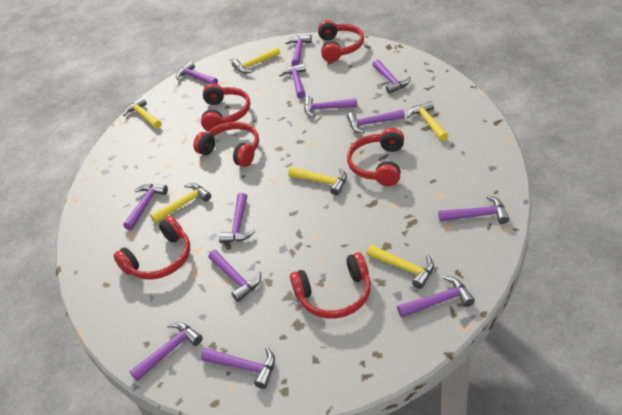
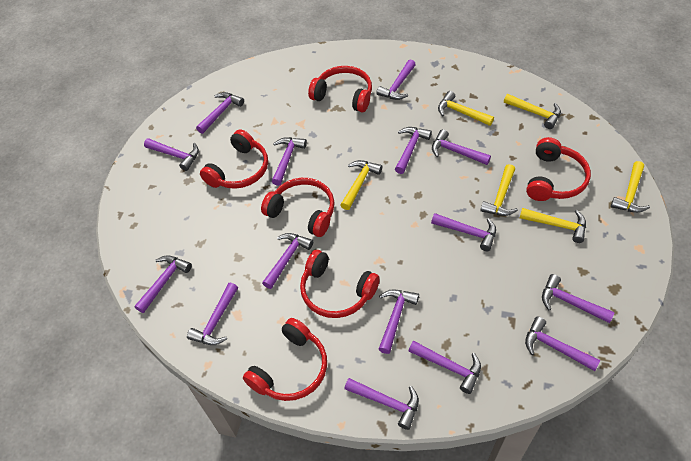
purple hammer: 13 -> 15

